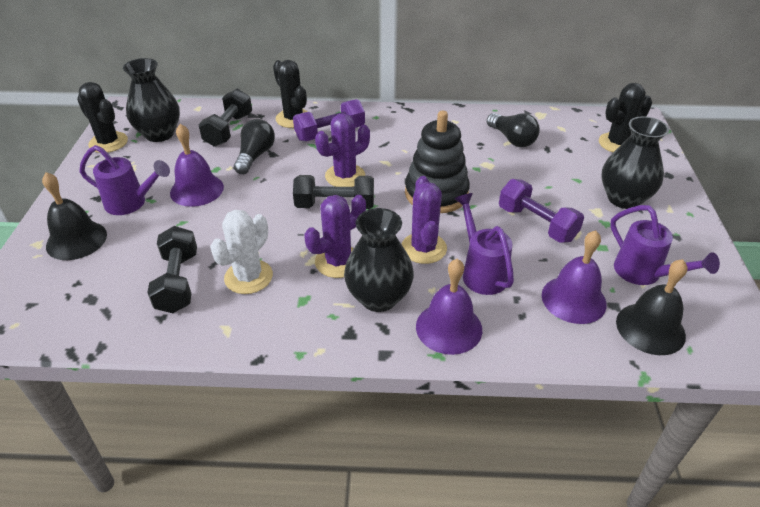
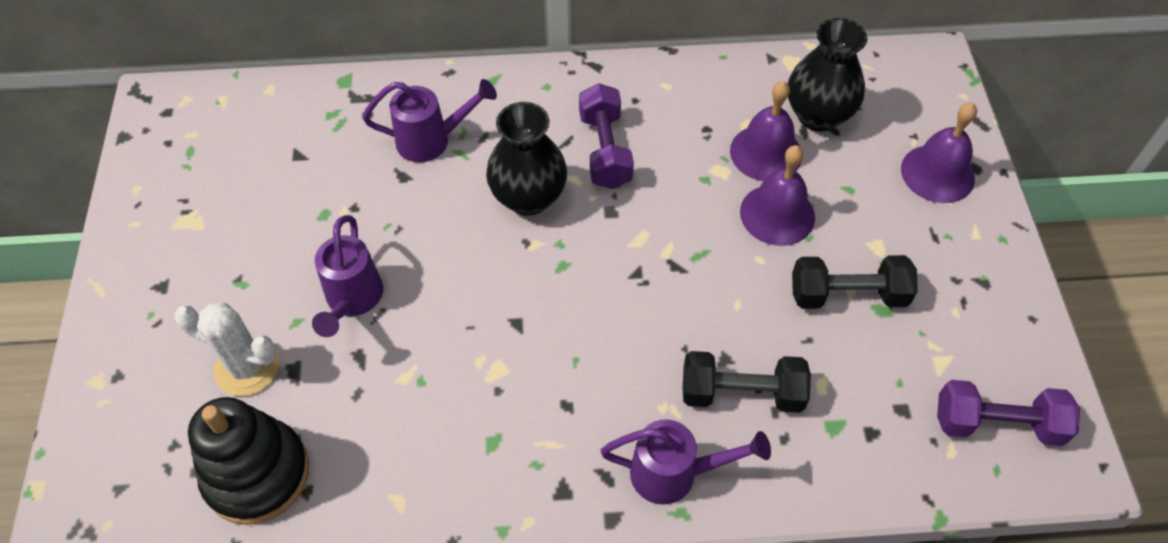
black bell: 2 -> 0
black cactus: 3 -> 0
black dumbbell: 3 -> 2
black light bulb: 2 -> 0
black vase: 3 -> 2
purple cactus: 3 -> 0

